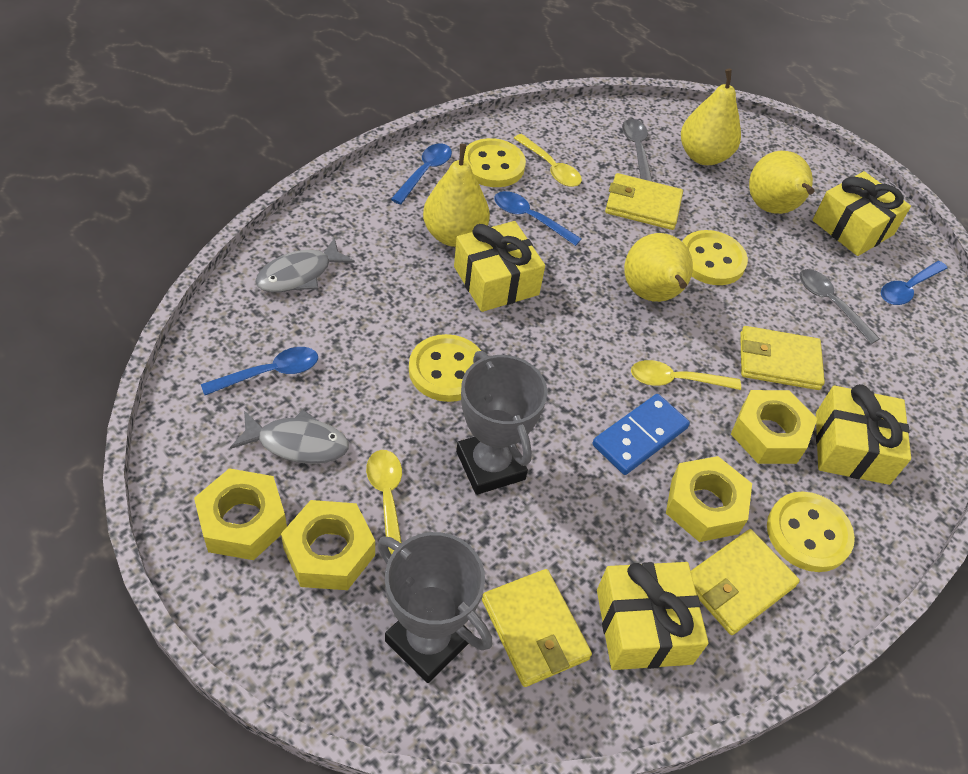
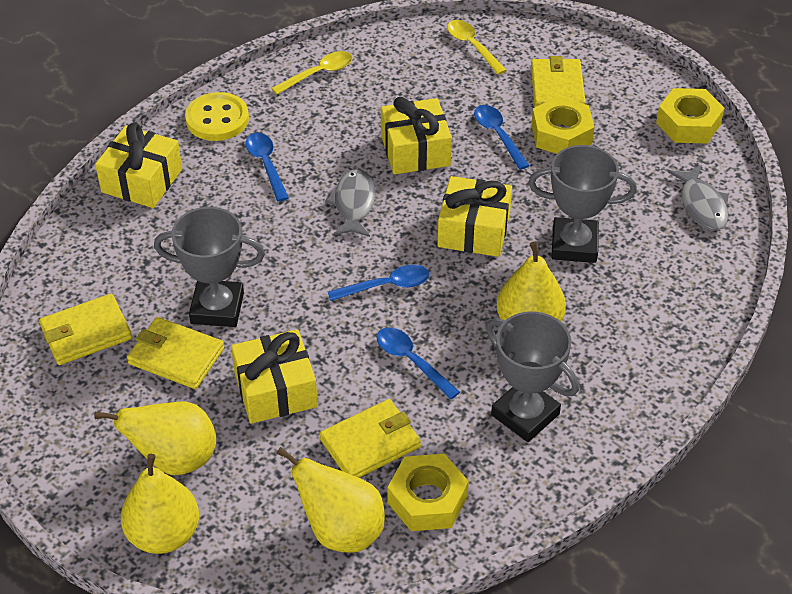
blue domino: 1 -> 0
grey spoon: 2 -> 0
grey trophy: 2 -> 3
yellow button: 4 -> 1
yellow nut: 4 -> 3
yellow spoon: 3 -> 2

